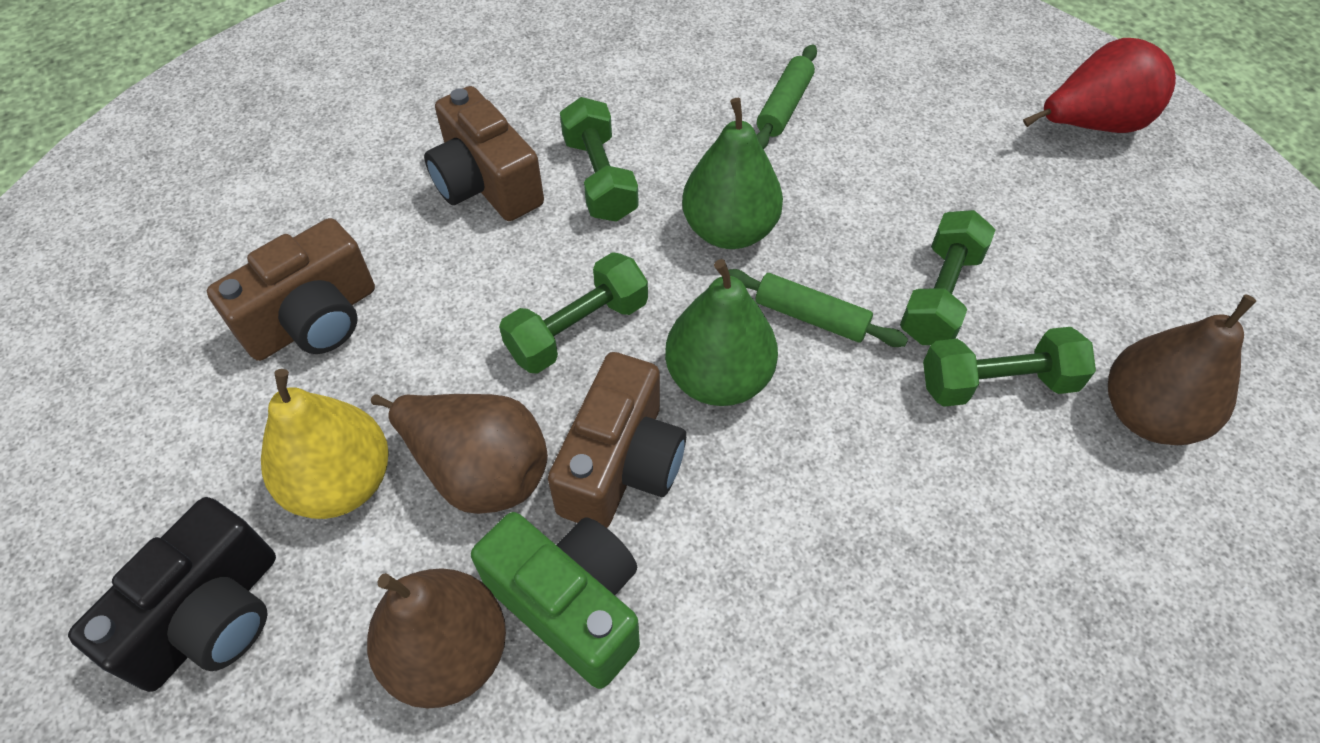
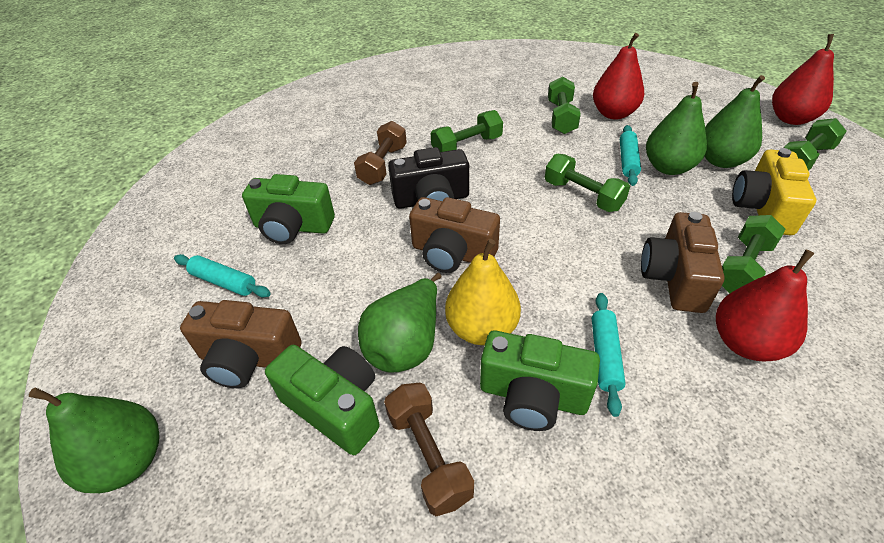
brown dumbbell: 0 -> 2
brown pear: 3 -> 0
green camera: 1 -> 3
green dumbbell: 4 -> 5
green pear: 2 -> 4
green rolling pin: 2 -> 0
red pear: 1 -> 3
turquoise rolling pin: 0 -> 3
yellow camera: 0 -> 1

